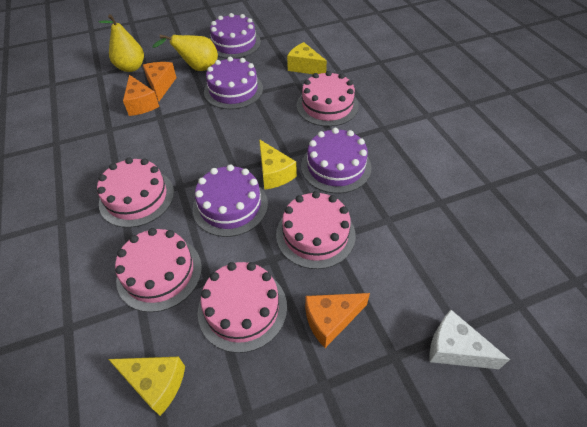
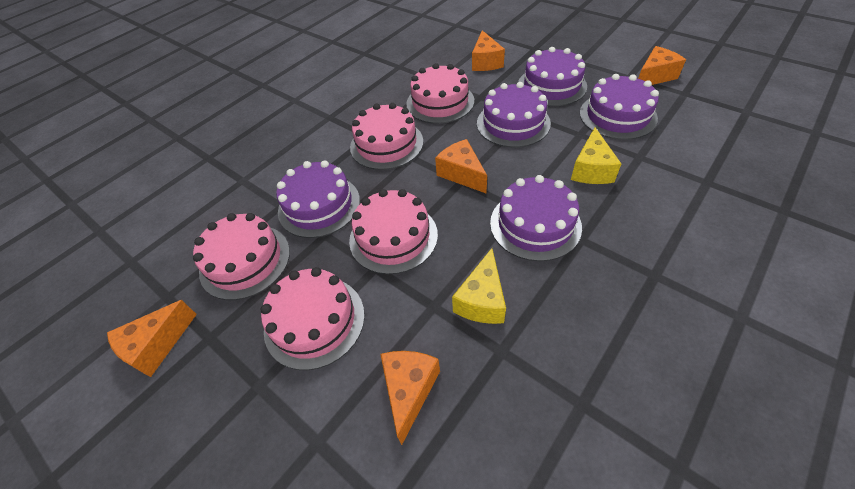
orange cheese: 3 -> 5
purple cake: 4 -> 5
white cheese: 1 -> 0
yellow cheese: 3 -> 2
yellow pear: 2 -> 0

